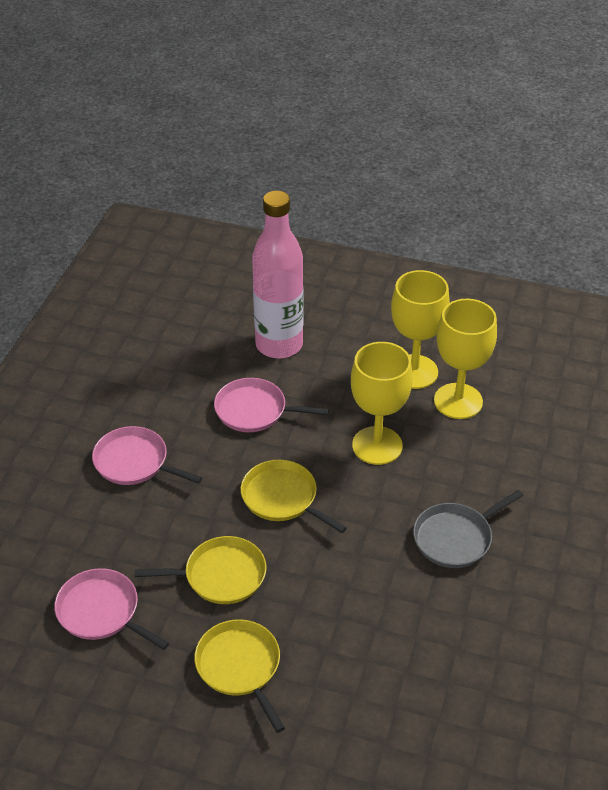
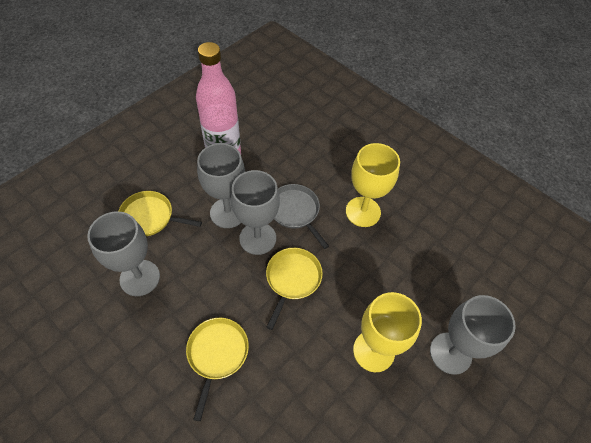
grey goblet: 0 -> 4
pink pan: 3 -> 0
yellow goblet: 3 -> 2

